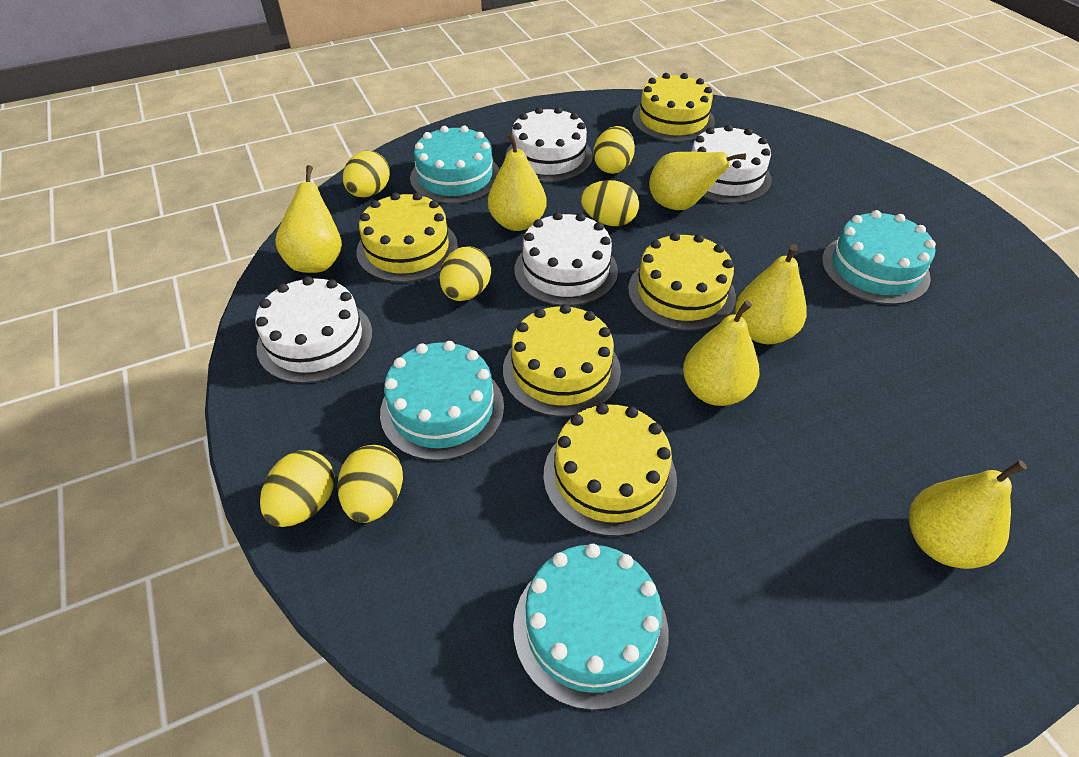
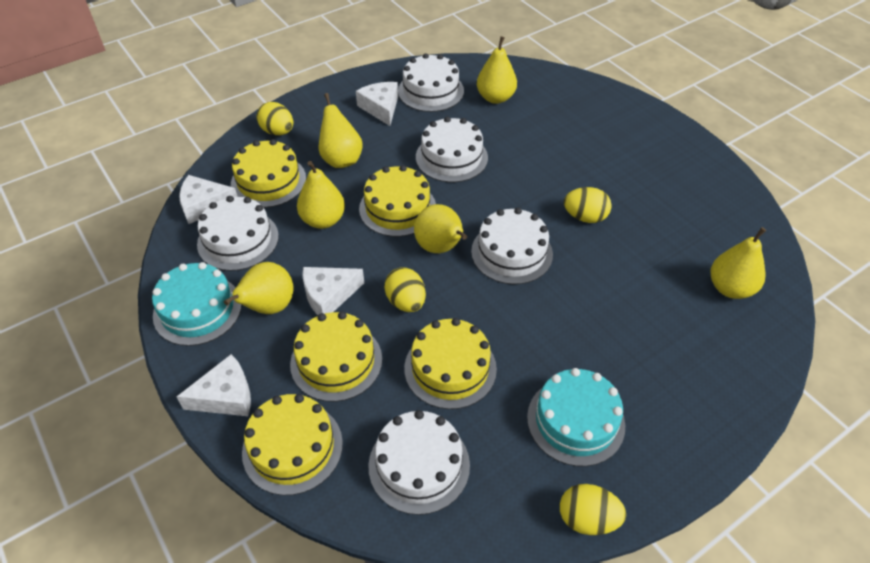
turquoise cake: 4 -> 2
white cake: 4 -> 5
white cheese: 0 -> 4
yellow egg: 6 -> 4

